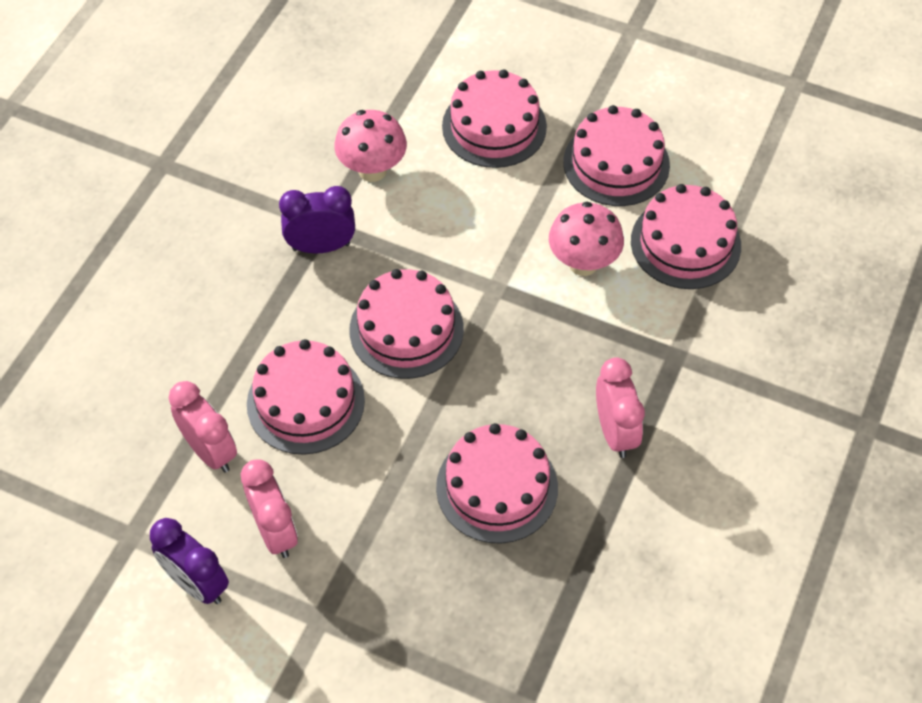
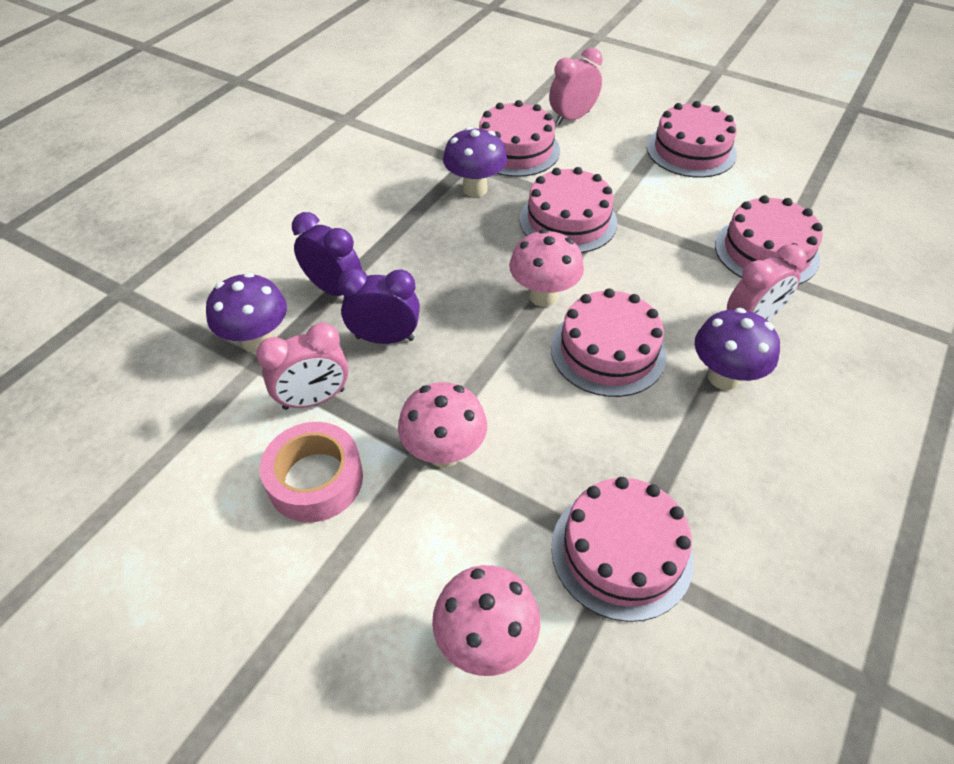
pink mushroom: 2 -> 3
pink tape: 0 -> 1
purple mushroom: 0 -> 3

